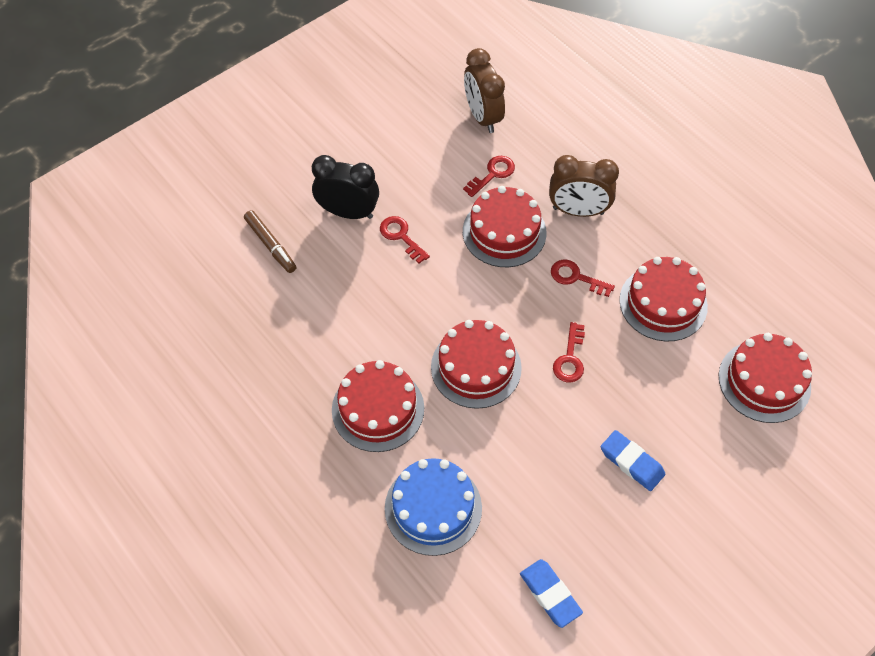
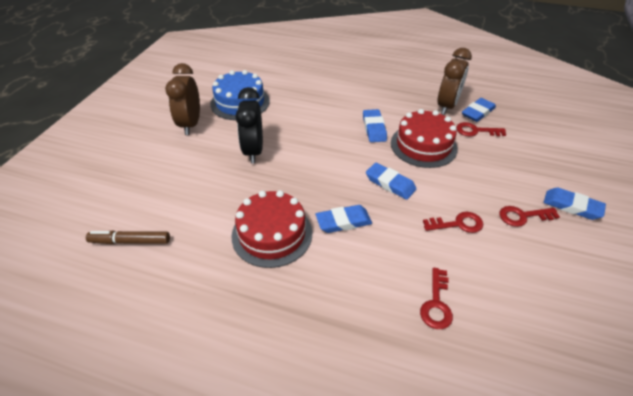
blue eraser: 2 -> 5
red cake: 5 -> 2

